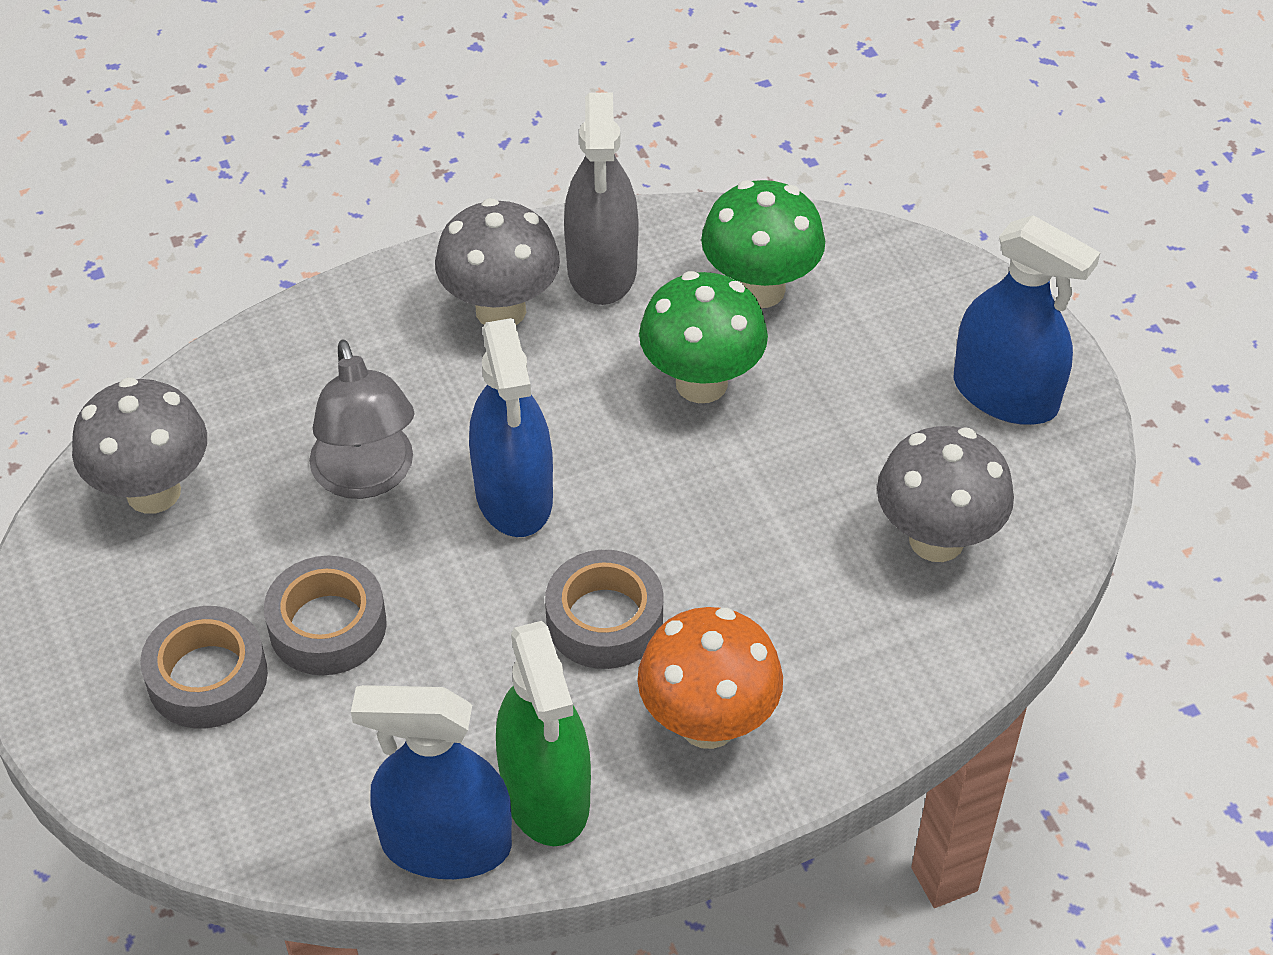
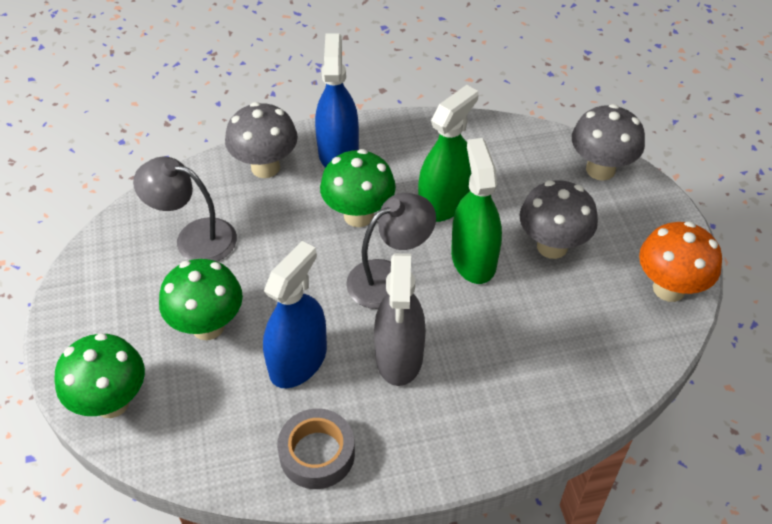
blue spray bottle: 3 -> 2
green mushroom: 2 -> 3
green spray bottle: 1 -> 2
grey lamp: 1 -> 2
grey tape: 3 -> 1

